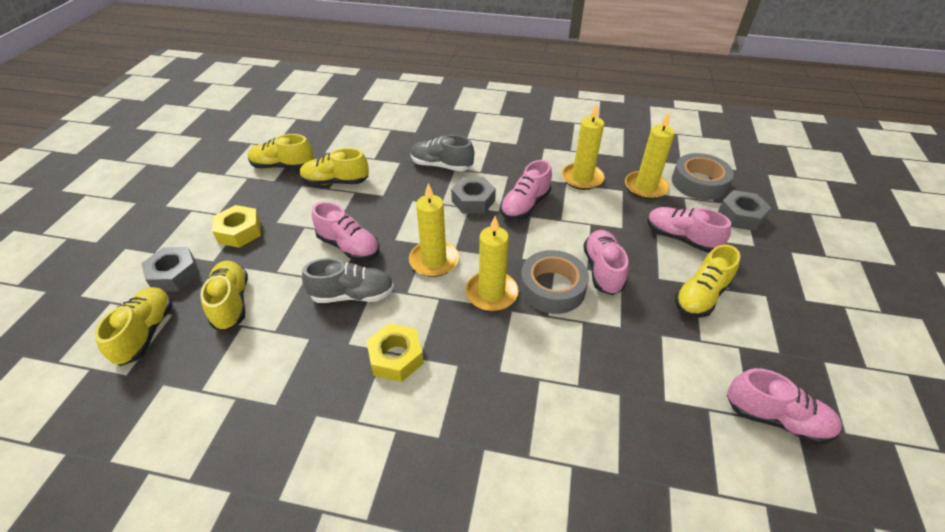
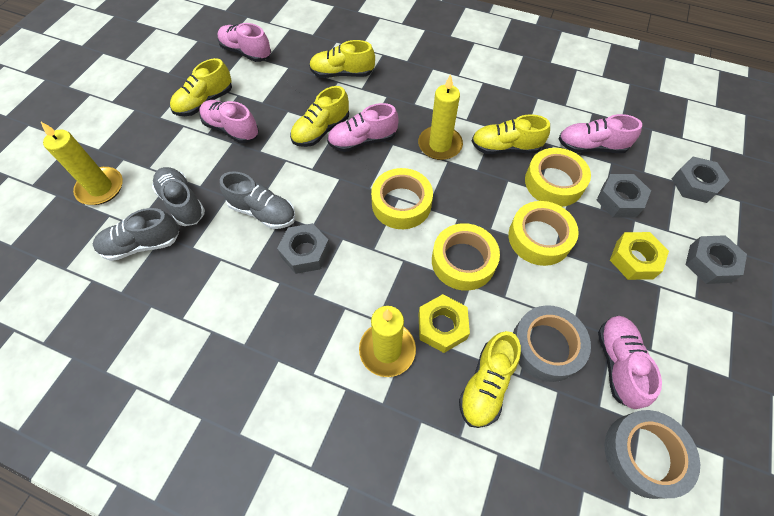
grey nut: 3 -> 4
grey shoe: 2 -> 3
yellow candle: 4 -> 3
yellow tape: 0 -> 4

